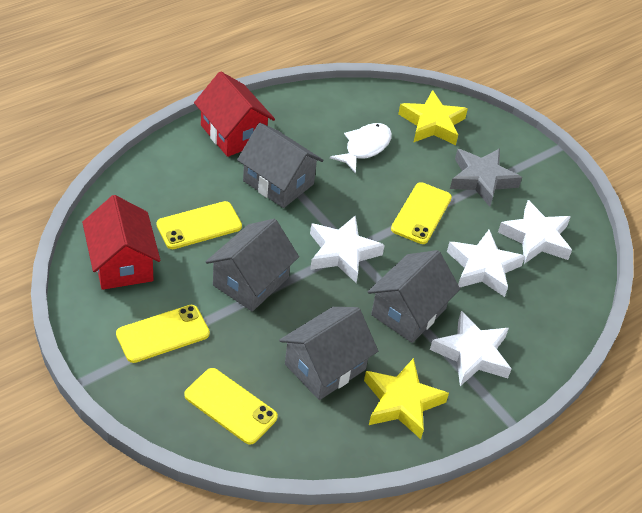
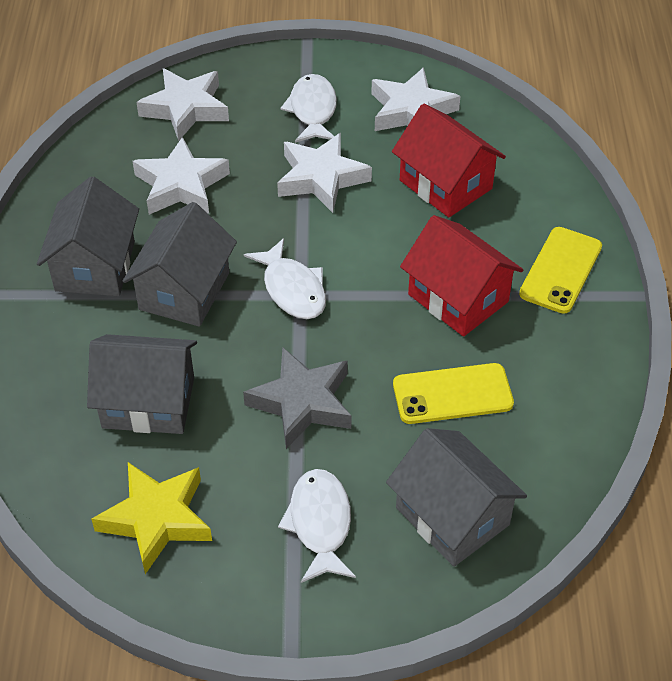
white fish: 1 -> 3
yellow phone: 4 -> 2
yellow star: 2 -> 1

